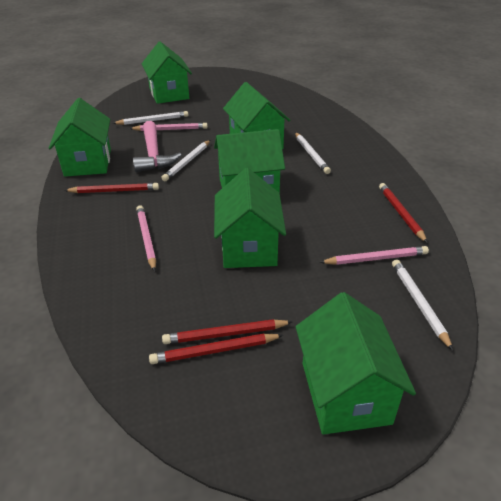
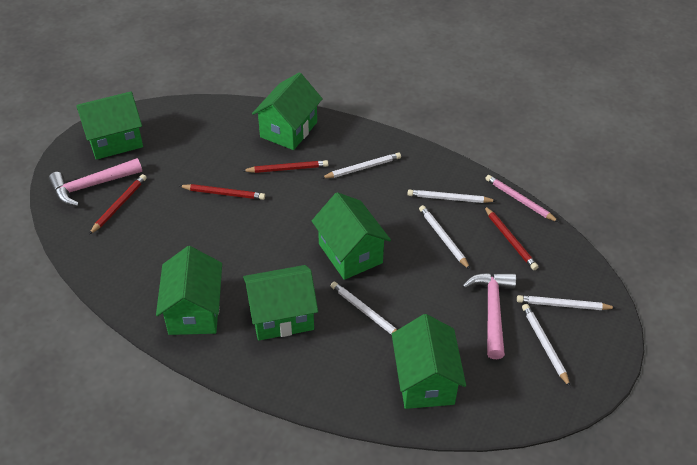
pink hammer: 1 -> 2
pink pencil: 3 -> 1
white pencil: 4 -> 6

